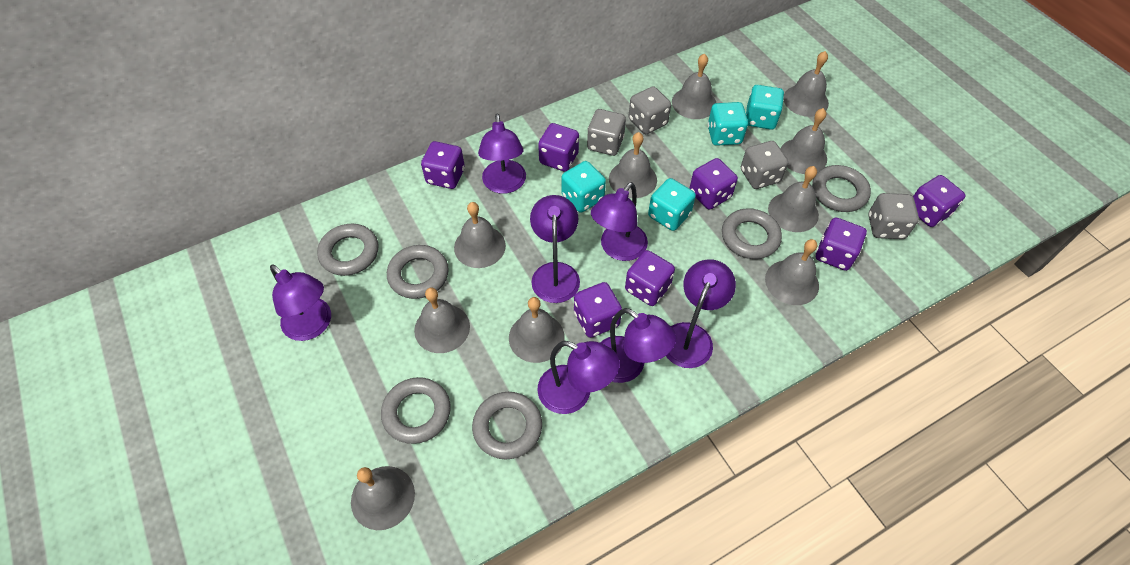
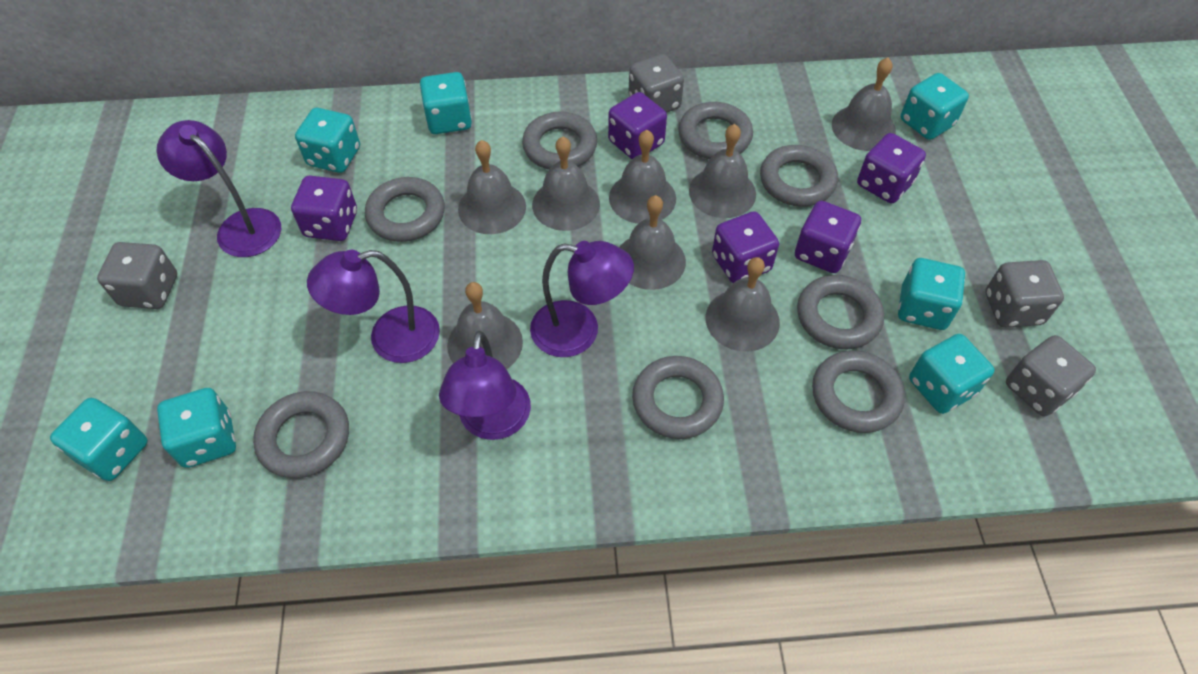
grey bell: 10 -> 8
grey ring: 6 -> 8
purple dice: 7 -> 5
purple lamp: 7 -> 4
turquoise dice: 4 -> 7

